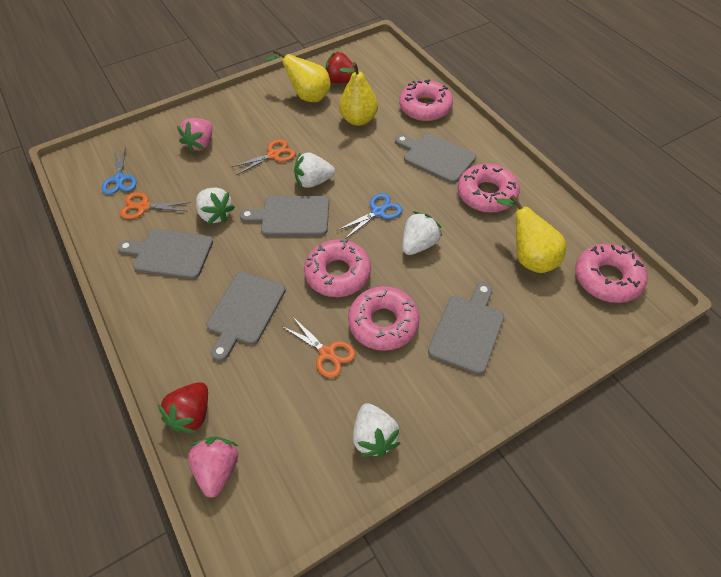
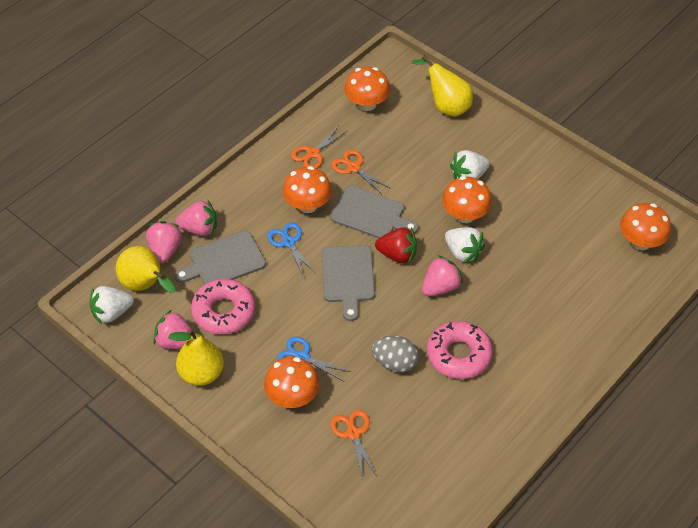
grey cutting board: 5 -> 3
grey egg: 0 -> 1
orange mushroom: 0 -> 5
pink donut: 5 -> 2
pink strawberry: 2 -> 4
red strawberry: 2 -> 1
white strawberry: 4 -> 3

